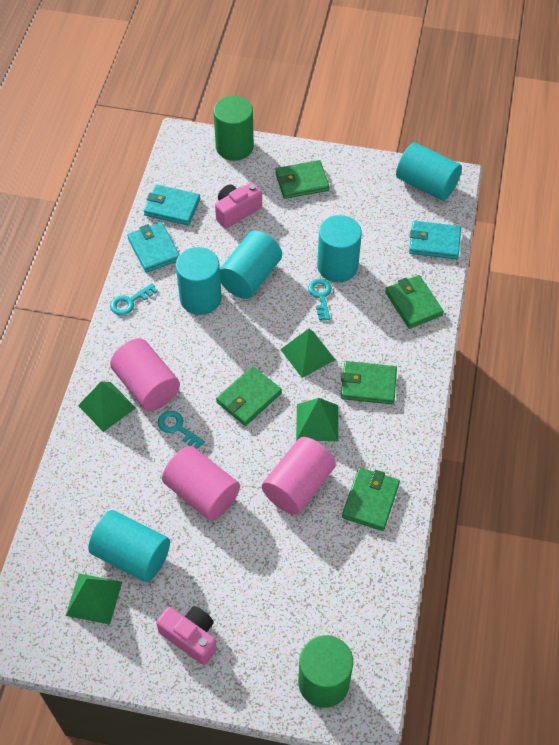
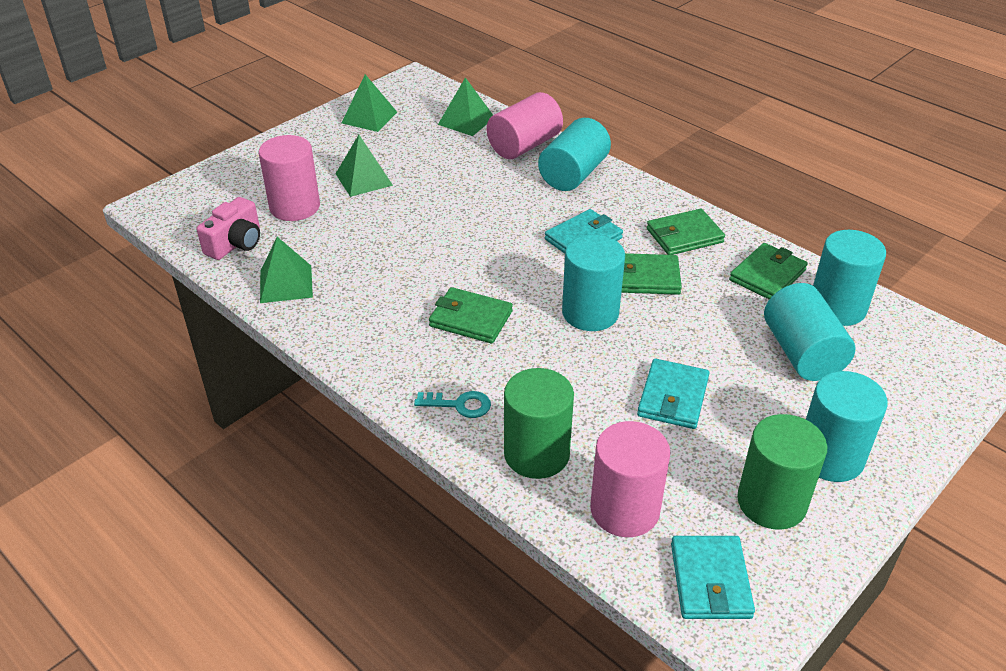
green wallet: 5 -> 4
pink camera: 2 -> 1
turquoise key: 3 -> 1

